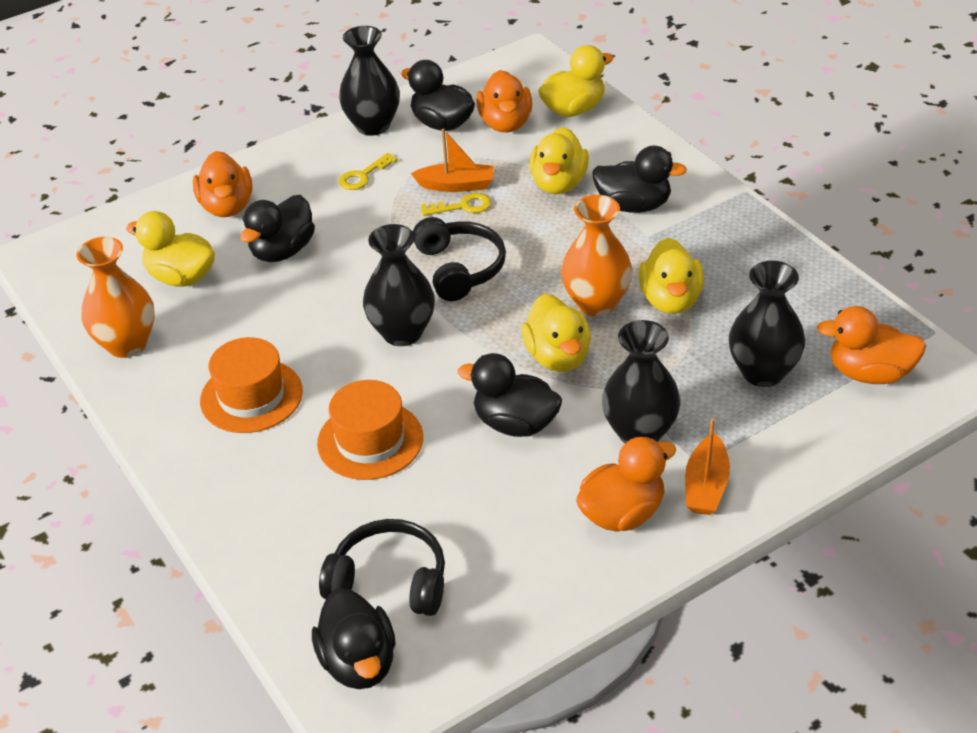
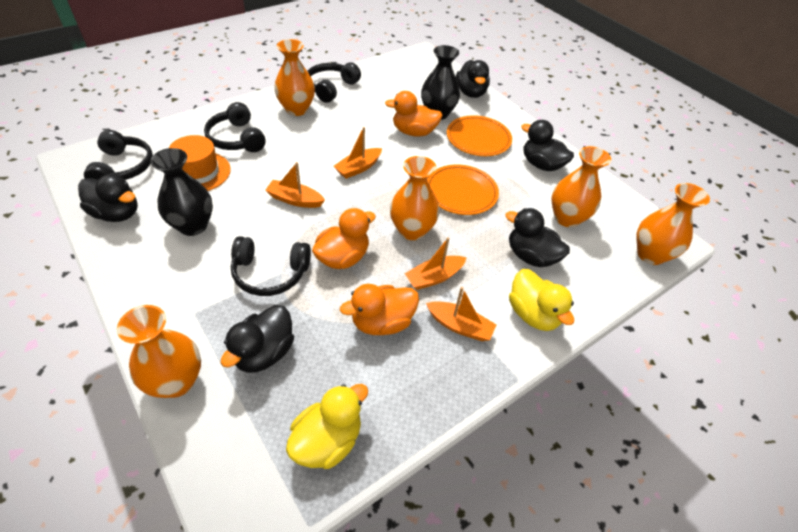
black headphones: 2 -> 4
black vase: 4 -> 2
orange boat: 2 -> 4
orange duck: 4 -> 3
orange hat: 2 -> 1
orange plate: 0 -> 2
orange vase: 2 -> 5
yellow duck: 5 -> 2
yellow key: 2 -> 0

